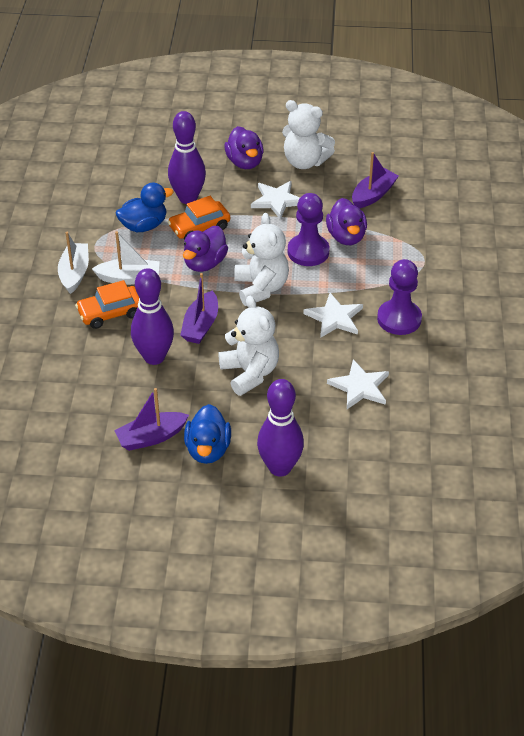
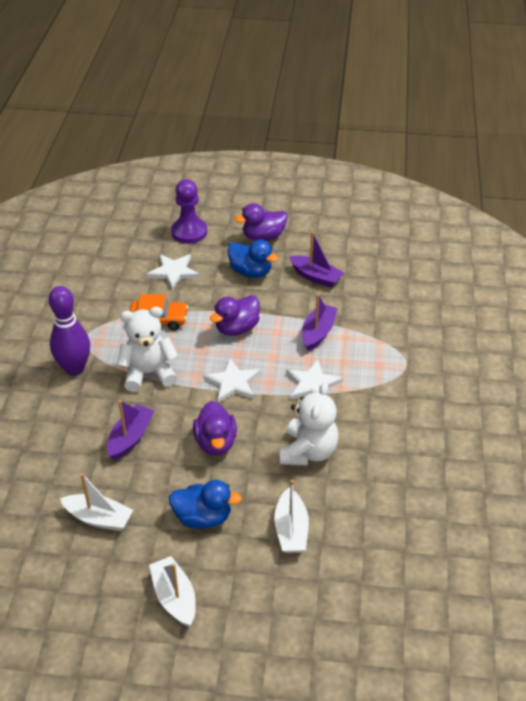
orange car: 2 -> 1
purple bowling pin: 3 -> 1
purple pawn: 2 -> 1
white boat: 2 -> 3
white teddy bear: 3 -> 2

